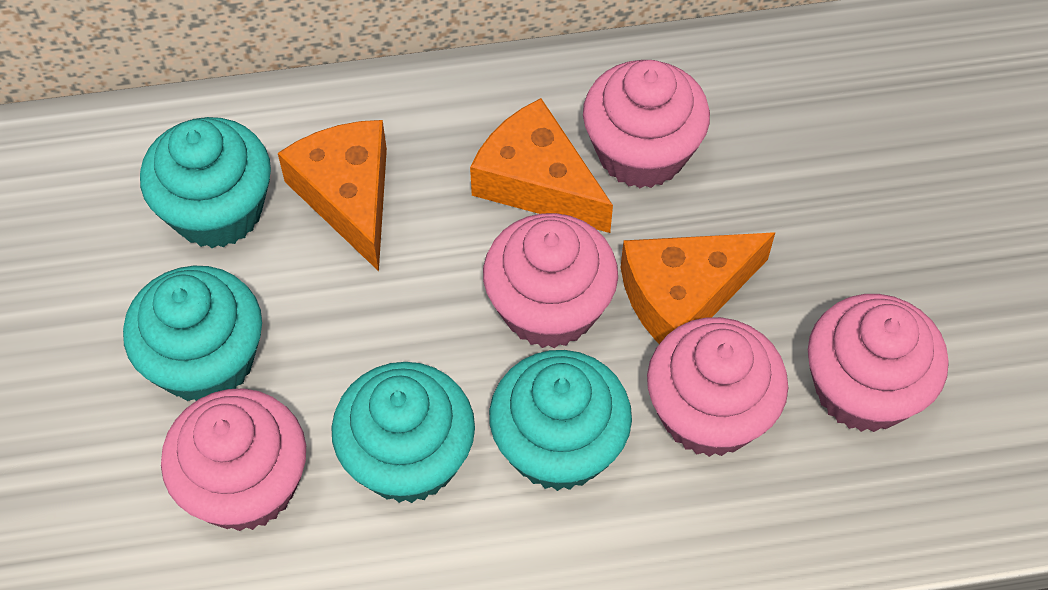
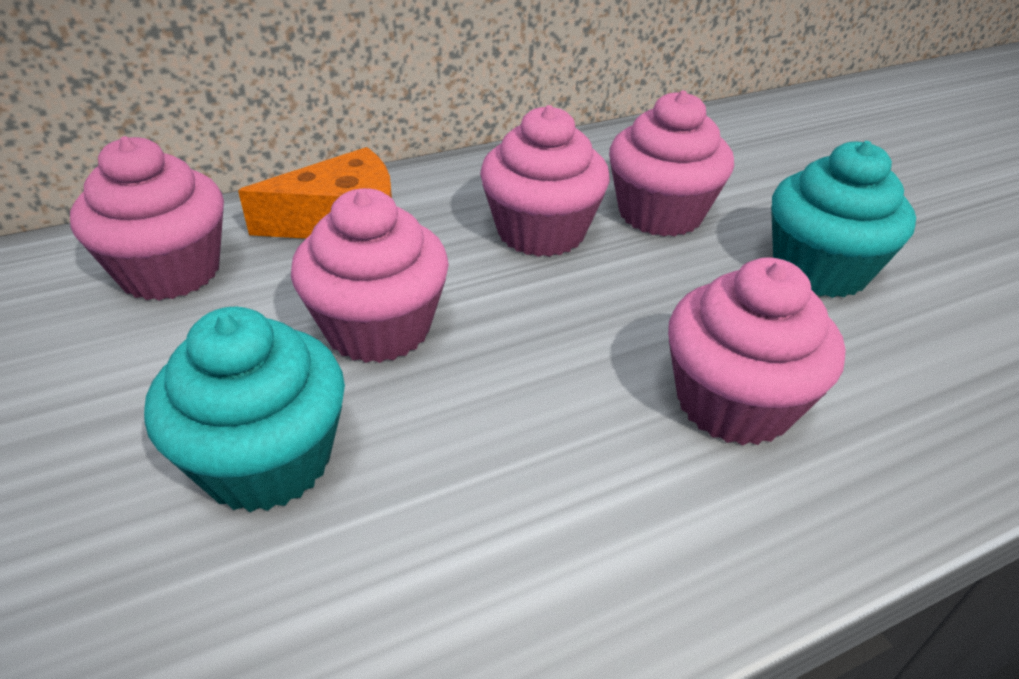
orange cheese: 3 -> 1
turquoise cupcake: 4 -> 2

